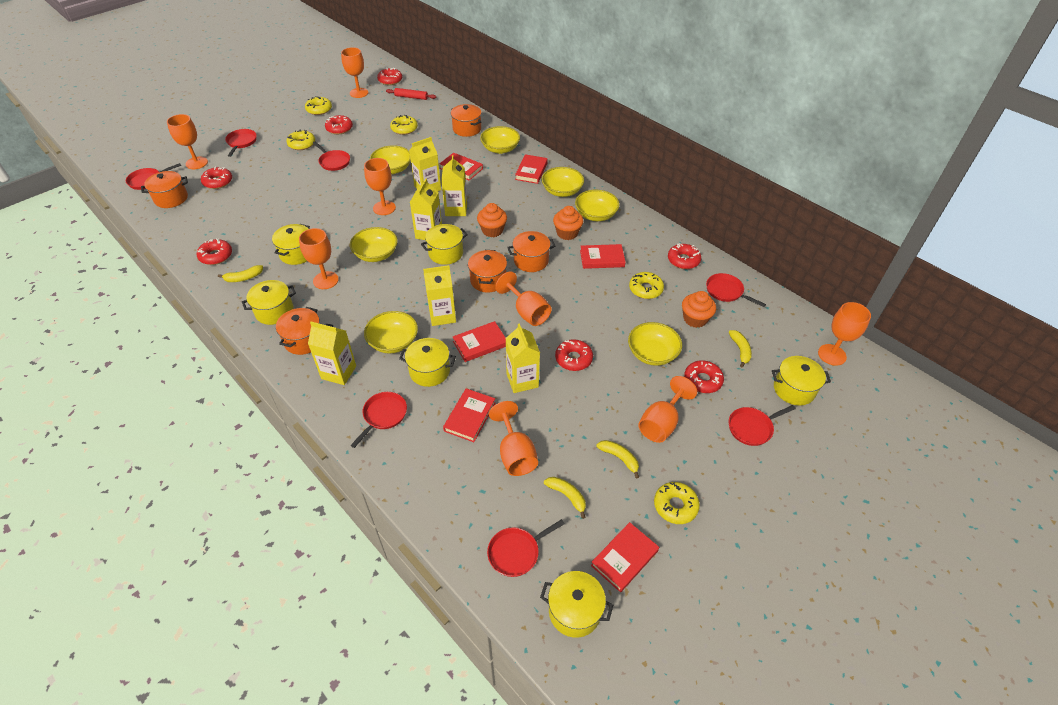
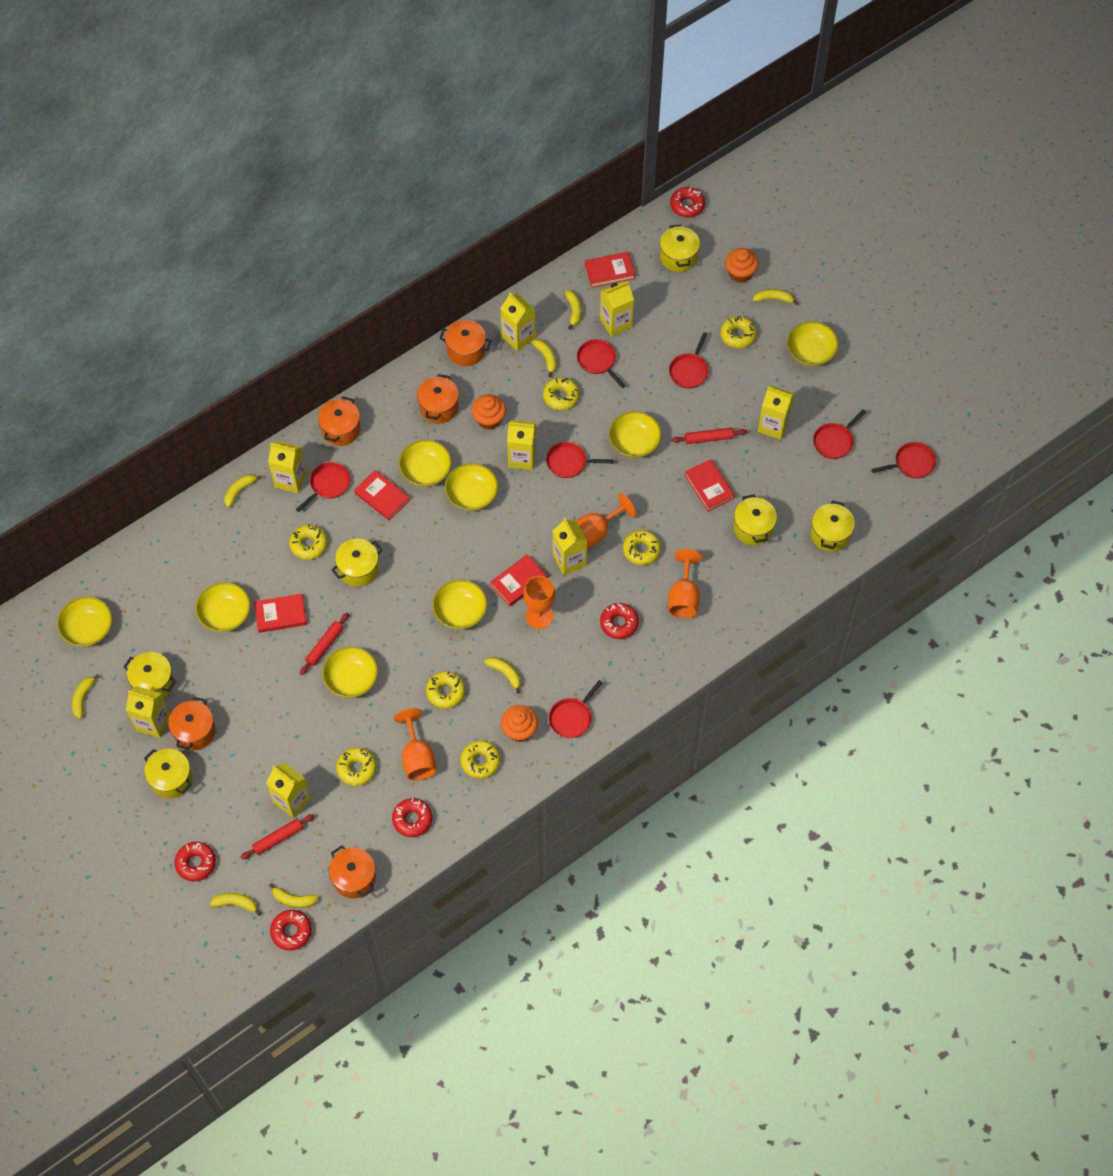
orange goblet: 8 -> 4
red book: 6 -> 5
red donut: 7 -> 5
red rolling pin: 1 -> 3
yellow banana: 4 -> 8
yellow bowl: 7 -> 8
yellow carton: 6 -> 8
yellow donut: 5 -> 7

